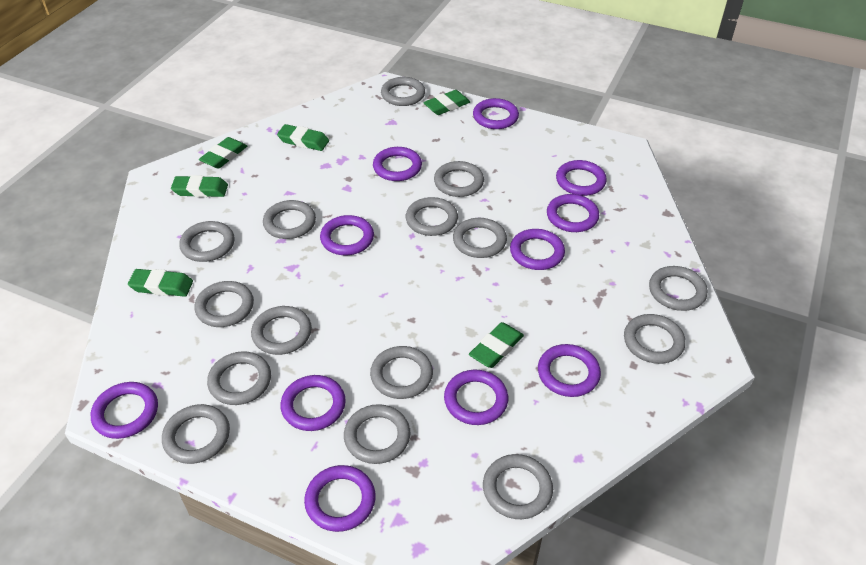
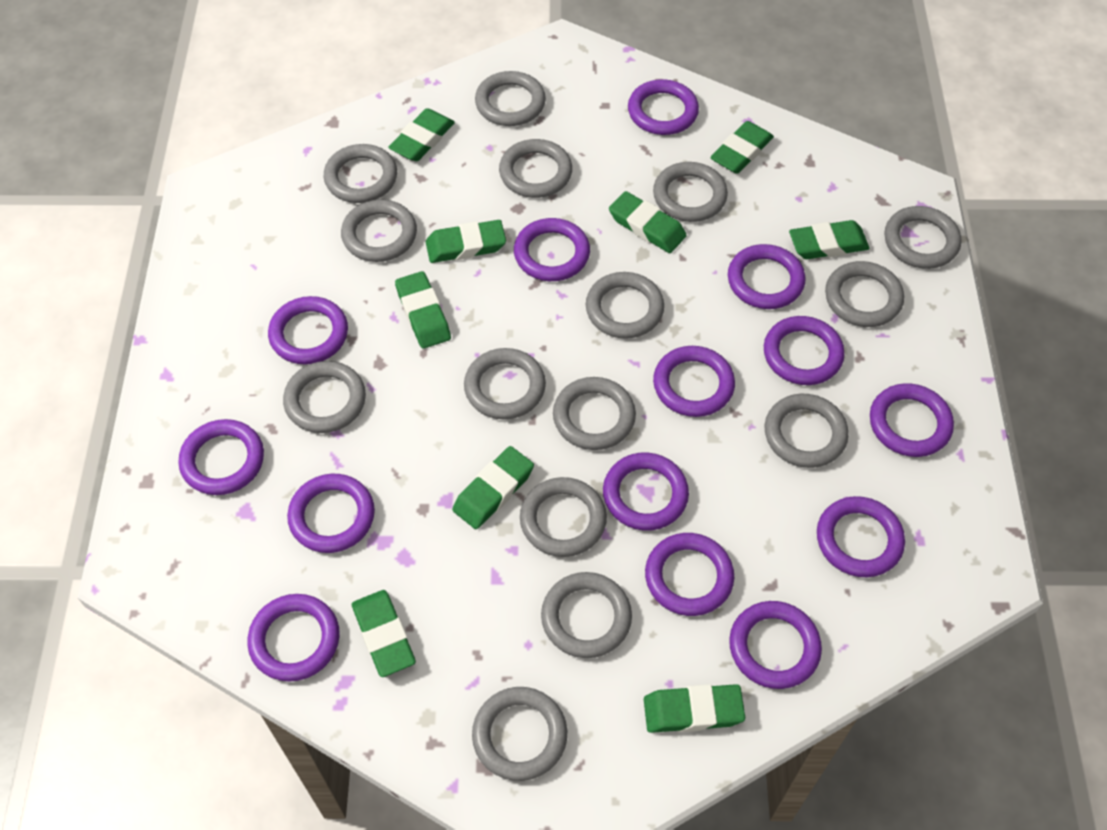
green eraser: 6 -> 9
purple ring: 11 -> 14

